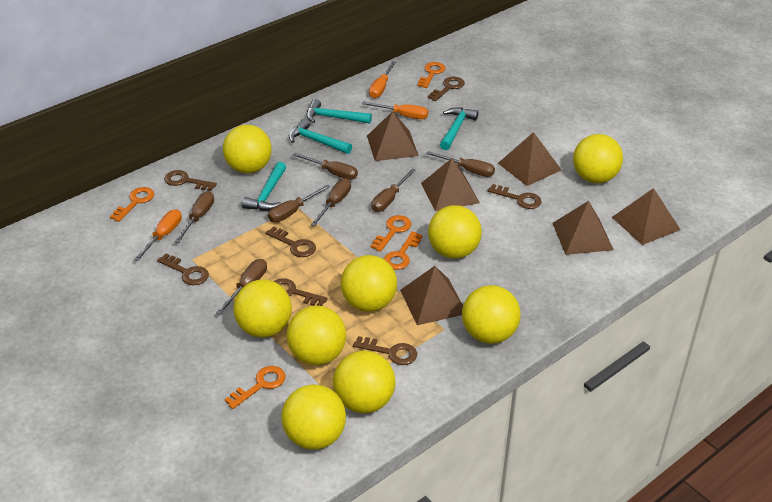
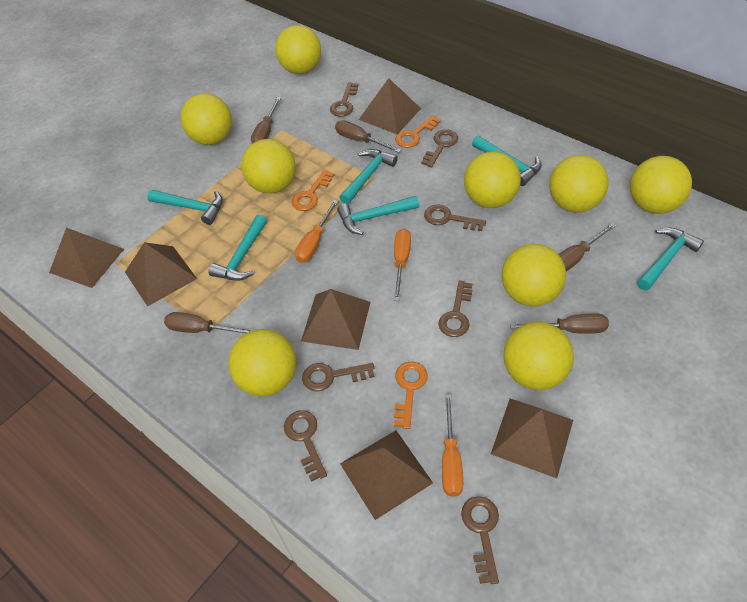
brown screwdriver: 7 -> 5
orange key: 5 -> 3
turquoise hammer: 4 -> 6

